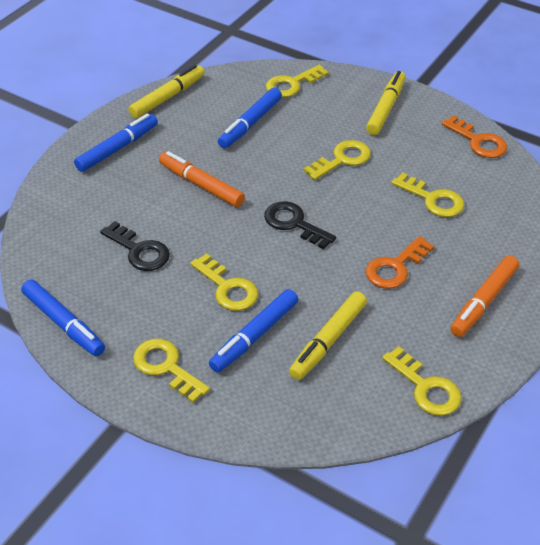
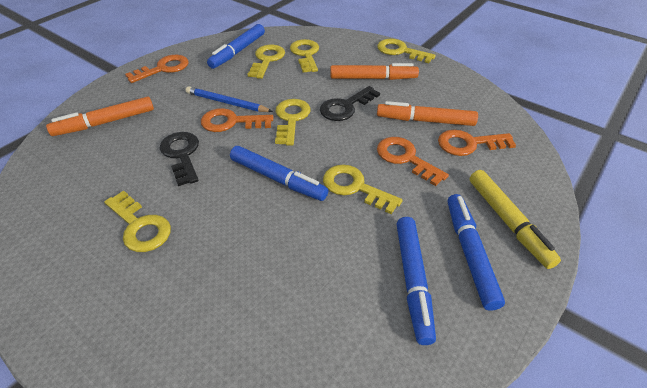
blue pencil: 0 -> 1
orange key: 2 -> 4
orange marker: 2 -> 3
yellow marker: 3 -> 1

